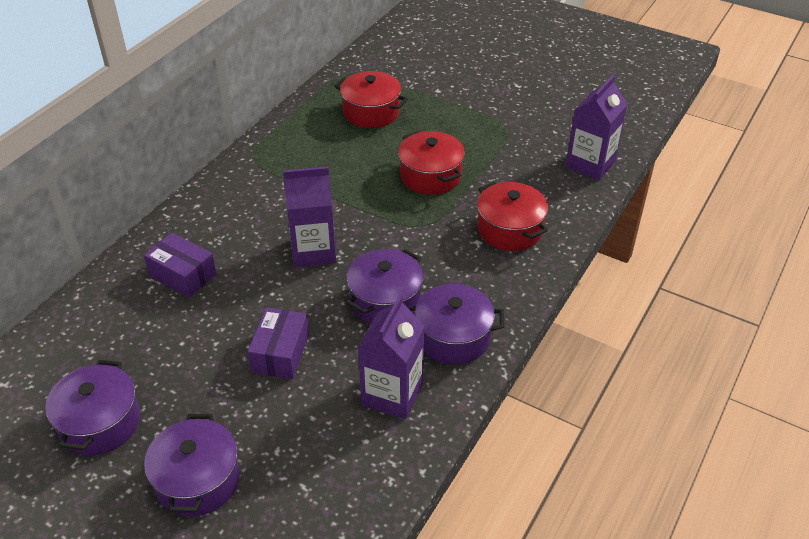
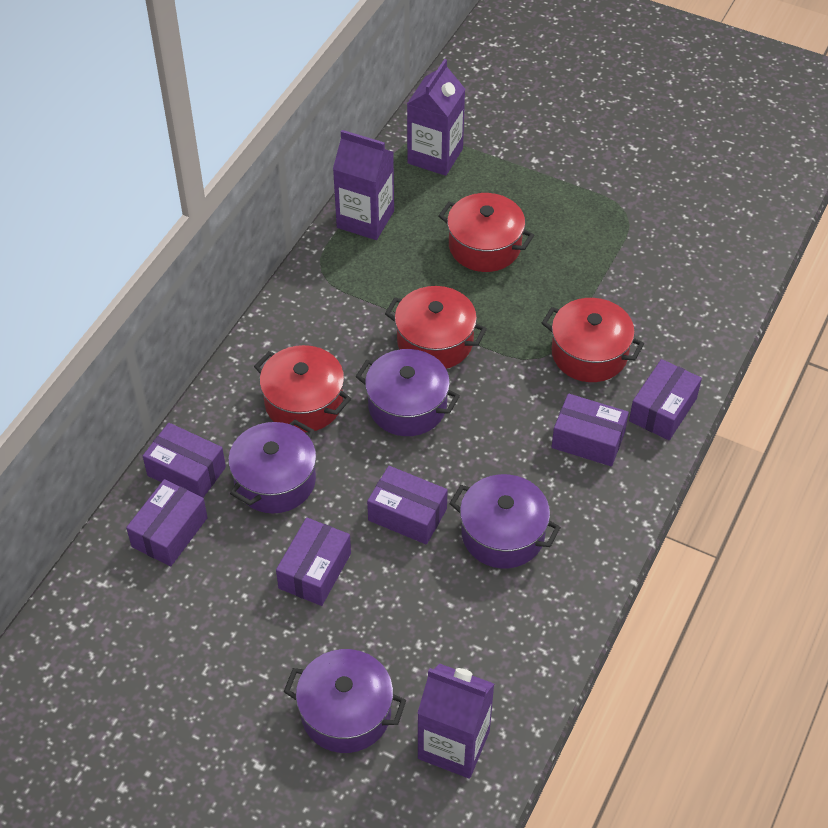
purple box: 2 -> 6
red pot: 3 -> 4

